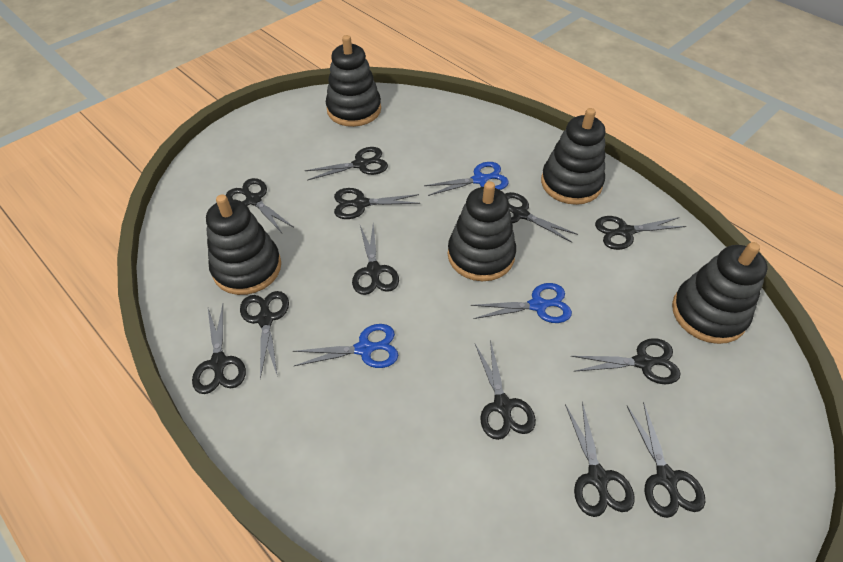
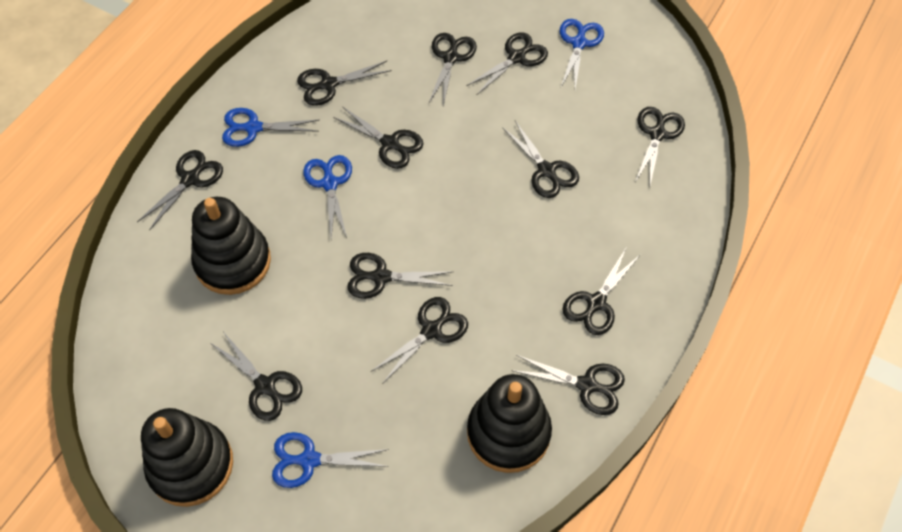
black stacking toy: 5 -> 3
blue scissors: 3 -> 4

